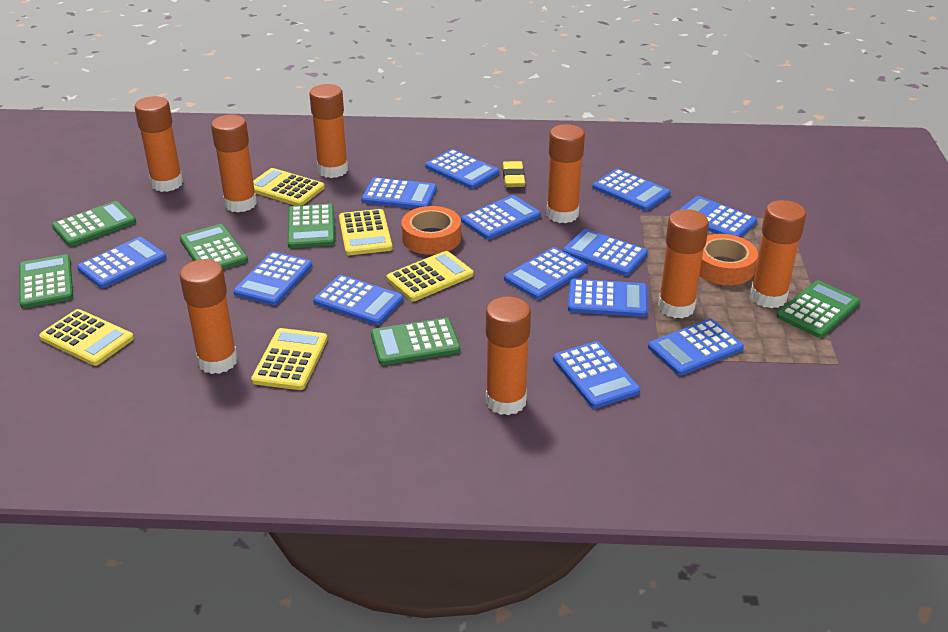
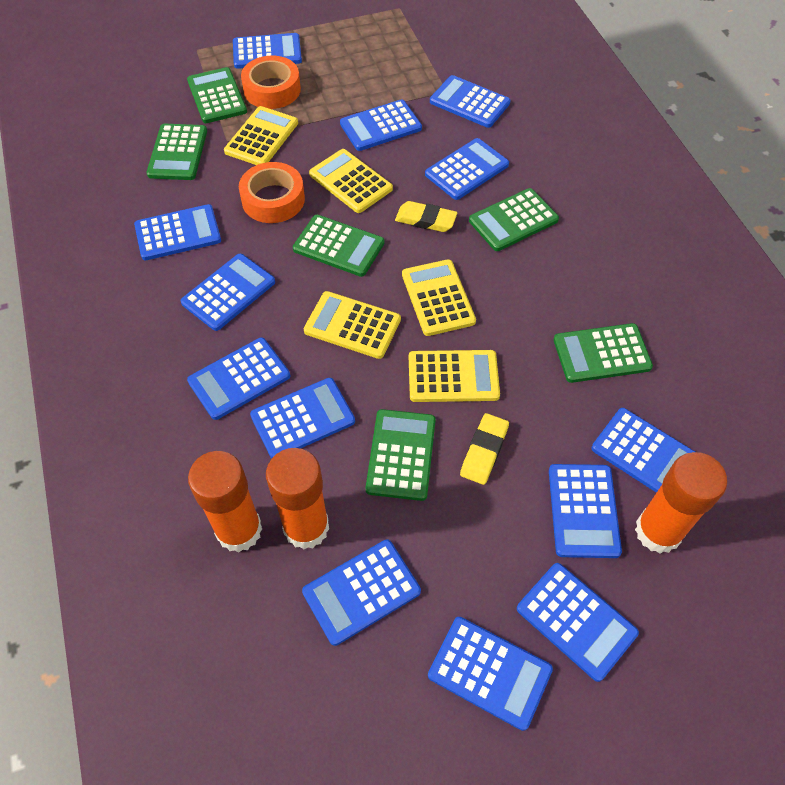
orange glue stick: 8 -> 3
yellow eraser: 1 -> 2

